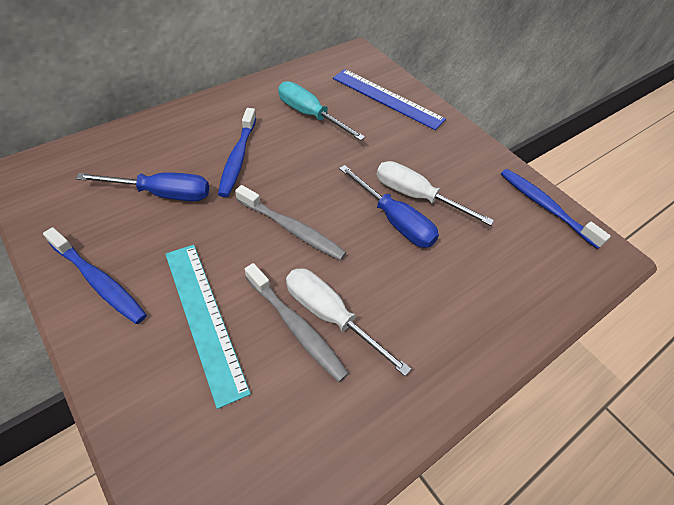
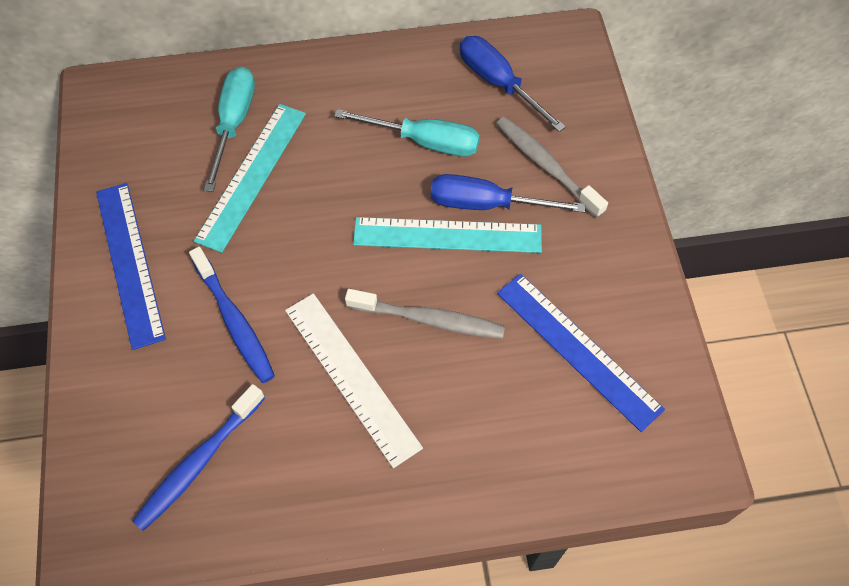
blue ruler: 1 -> 2
blue toothbrush: 3 -> 2
turquoise ruler: 1 -> 2
turquoise screwdriver: 1 -> 2
white ruler: 0 -> 1
white screwdriver: 2 -> 0

